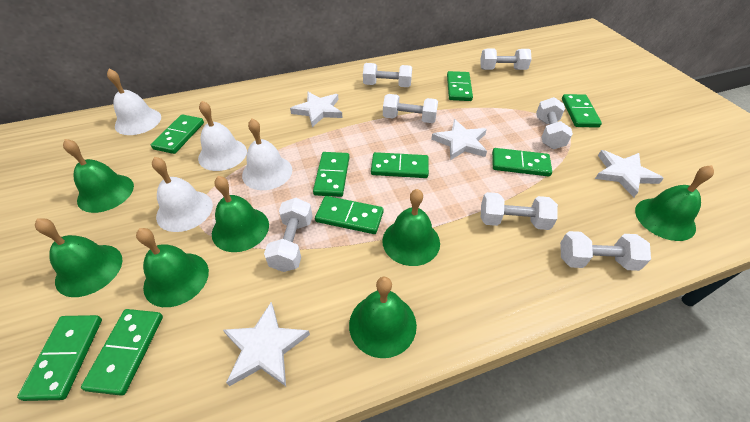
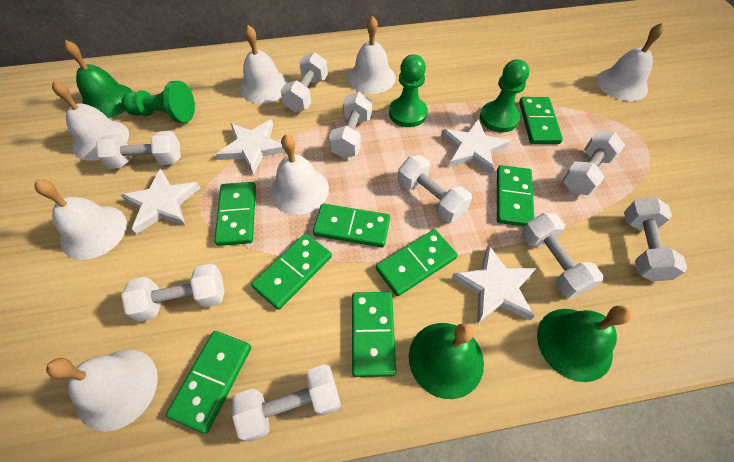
green bell: 7 -> 3
green domino: 9 -> 8
green pawn: 0 -> 3
white bell: 4 -> 7
white dumbbell: 7 -> 9

